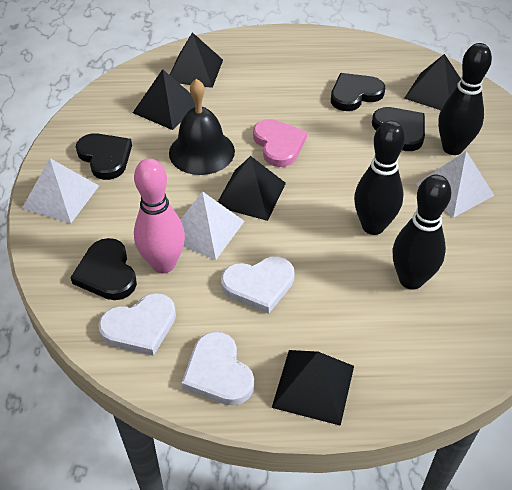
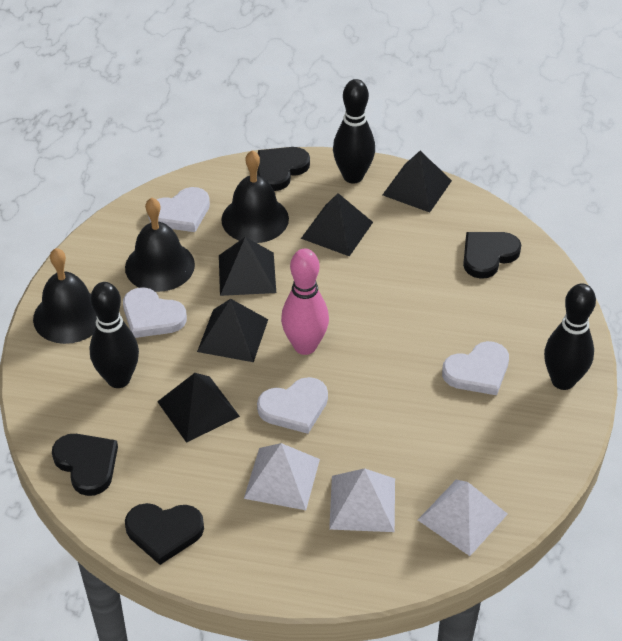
black bell: 1 -> 3
pink heart: 1 -> 0
white heart: 3 -> 4

